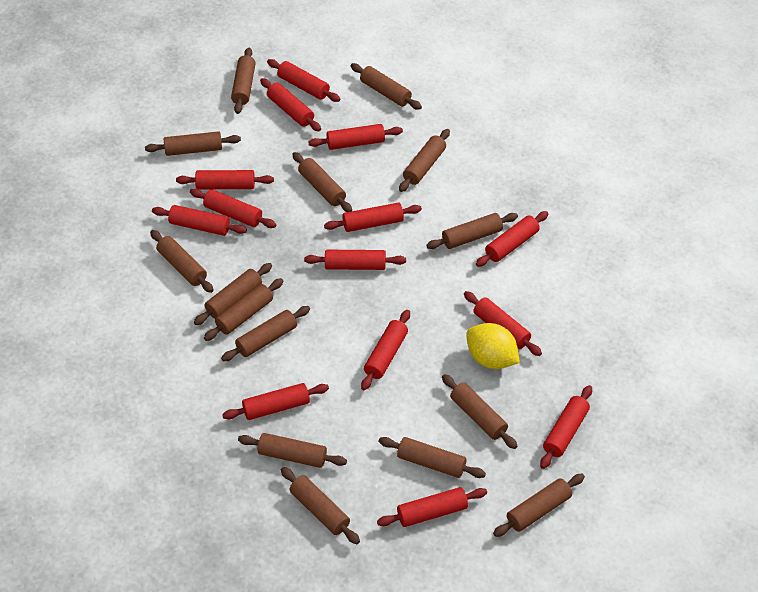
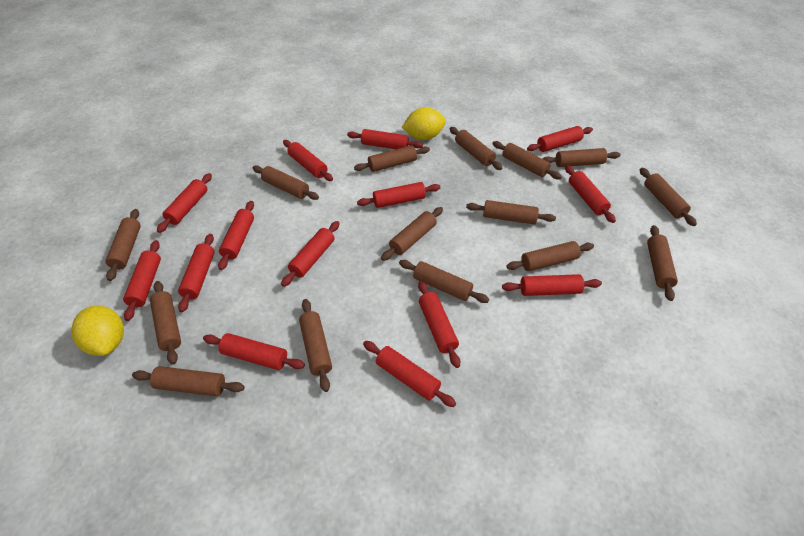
yellow lemon: 1 -> 2

